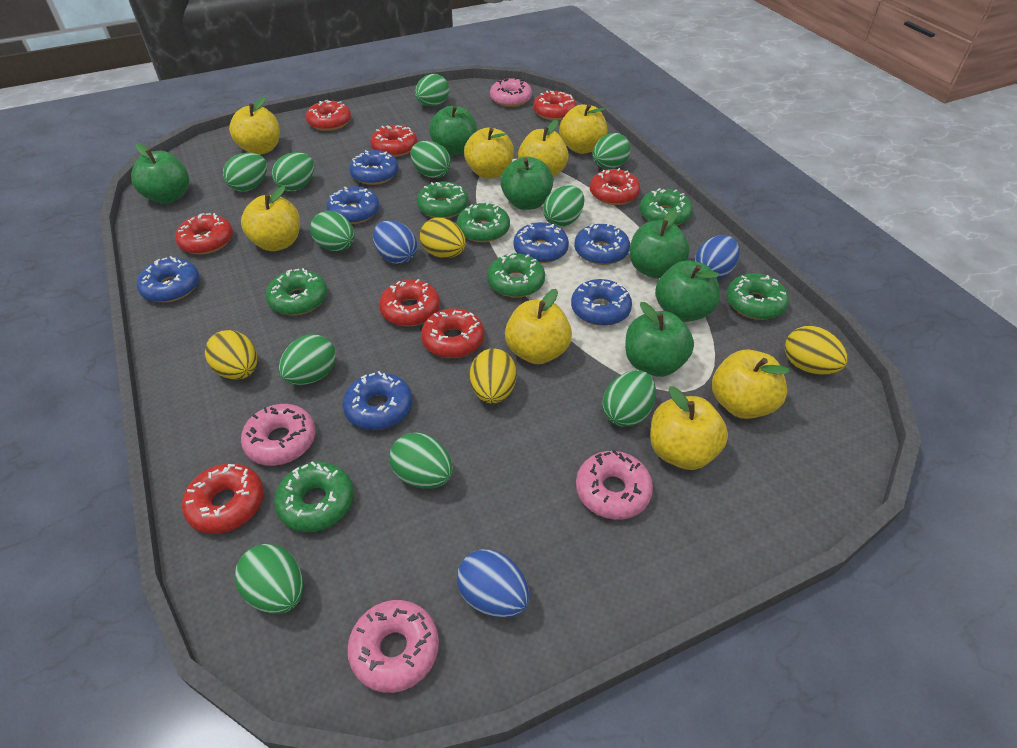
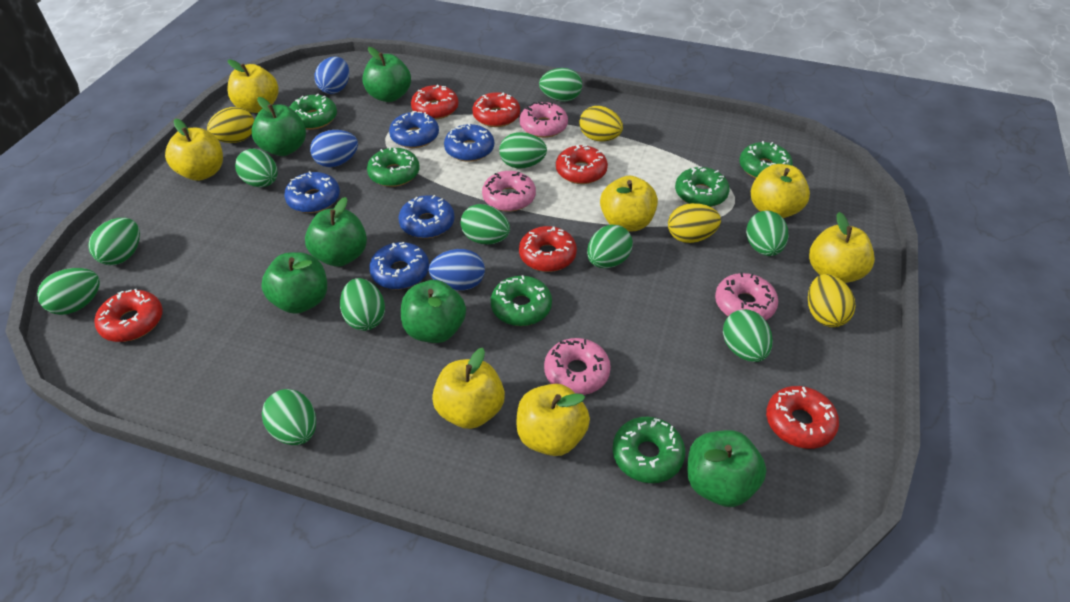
blue donut: 7 -> 5
green donut: 7 -> 6
red donut: 8 -> 6
yellow apple: 8 -> 7

